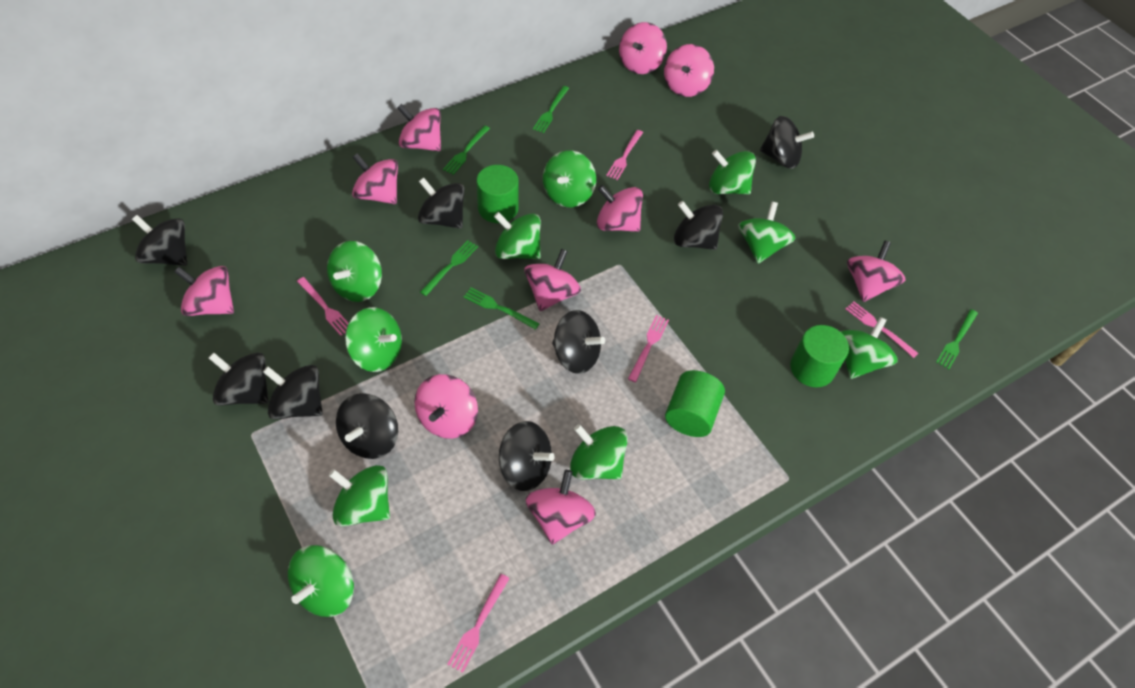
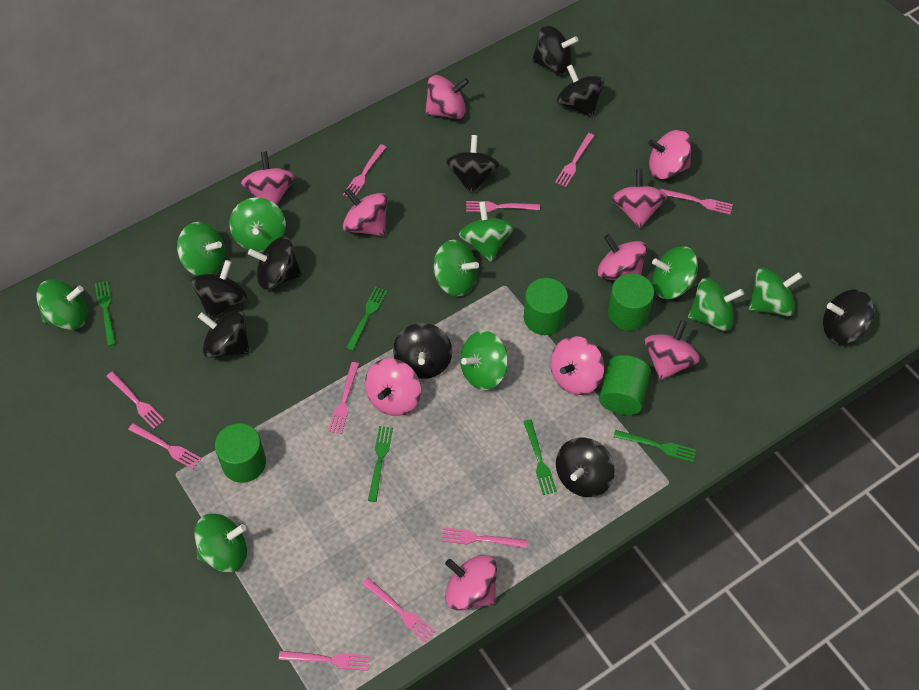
green cylinder: 3 -> 4
pink fork: 5 -> 10

